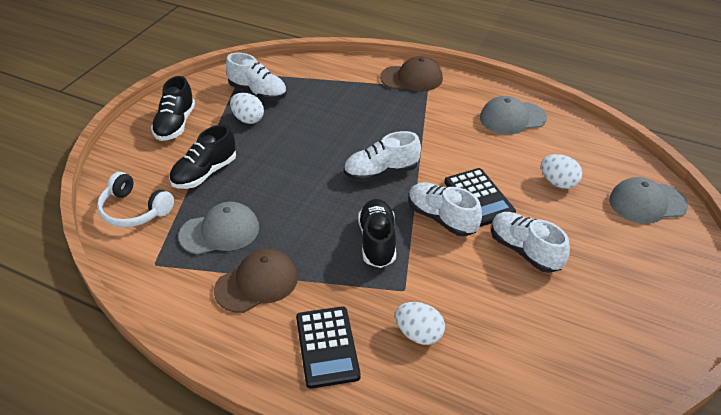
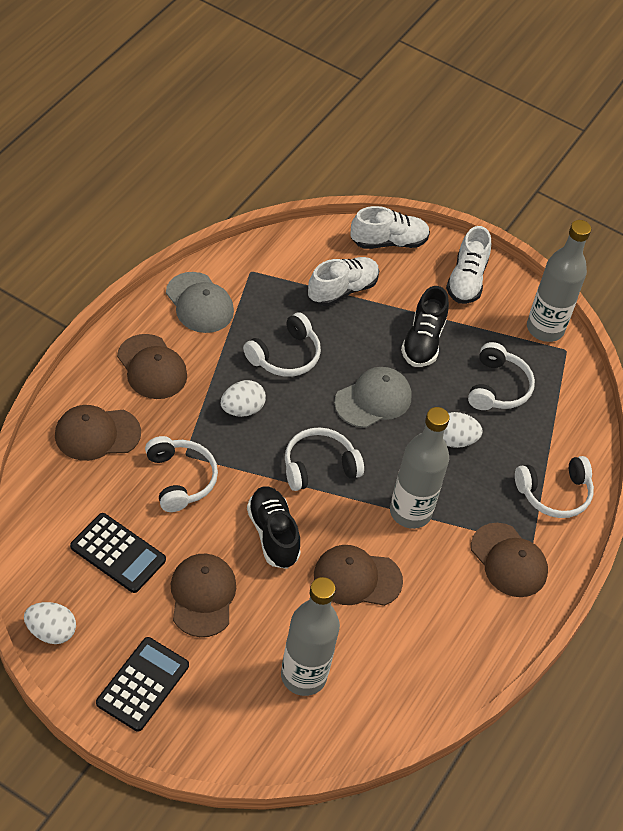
black shoe: 3 -> 2
brown cap: 2 -> 5
grey bottle: 0 -> 3
grey cap: 3 -> 2
white headphones: 1 -> 5
white shoe: 4 -> 3

